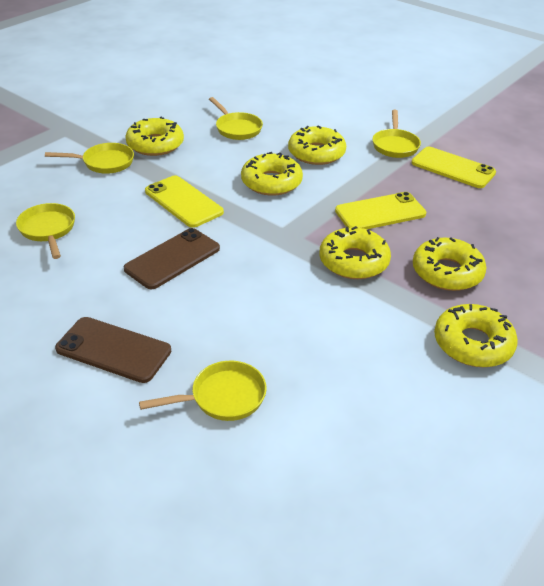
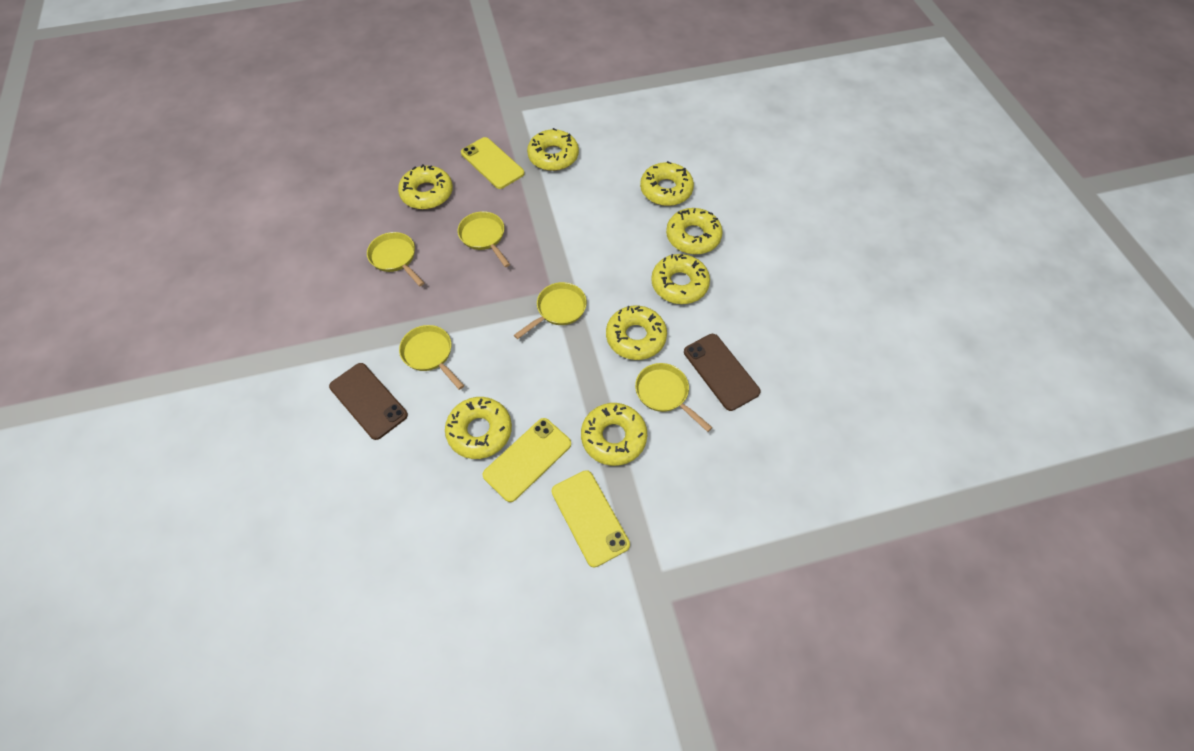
yellow donut: 6 -> 8

